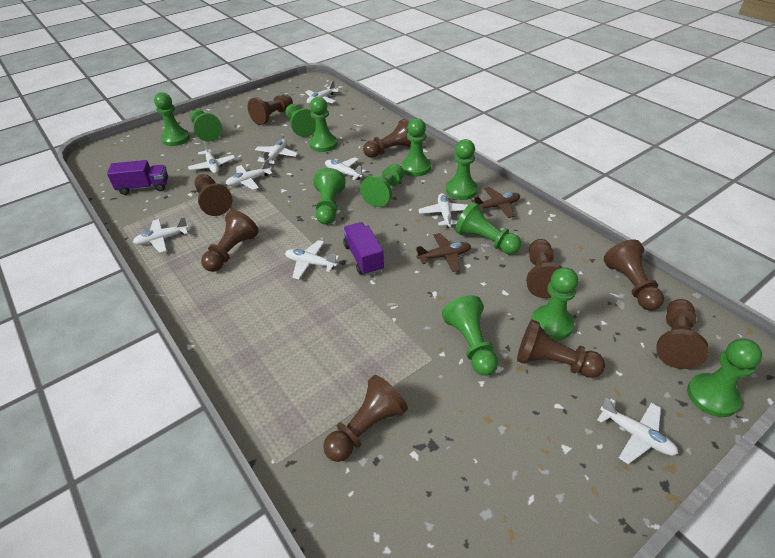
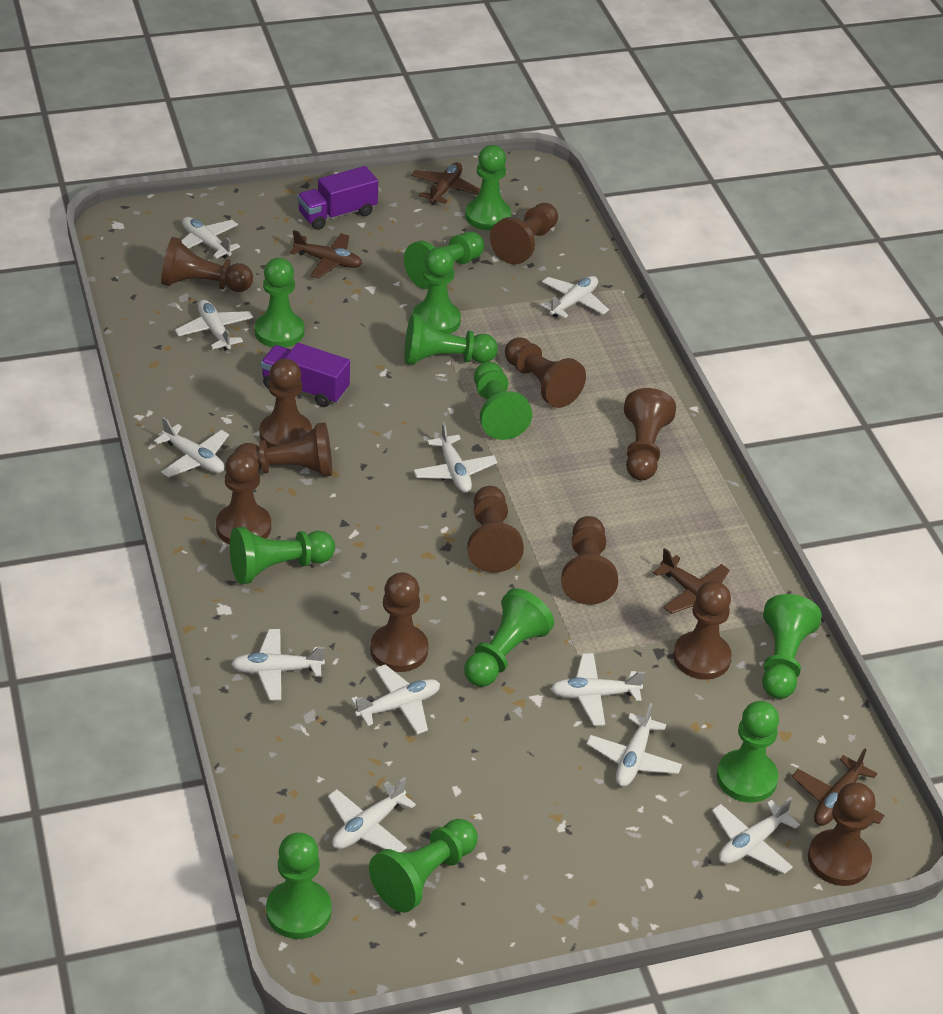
brown pawn: 9 -> 12
brown plane: 2 -> 4
white plane: 9 -> 11

